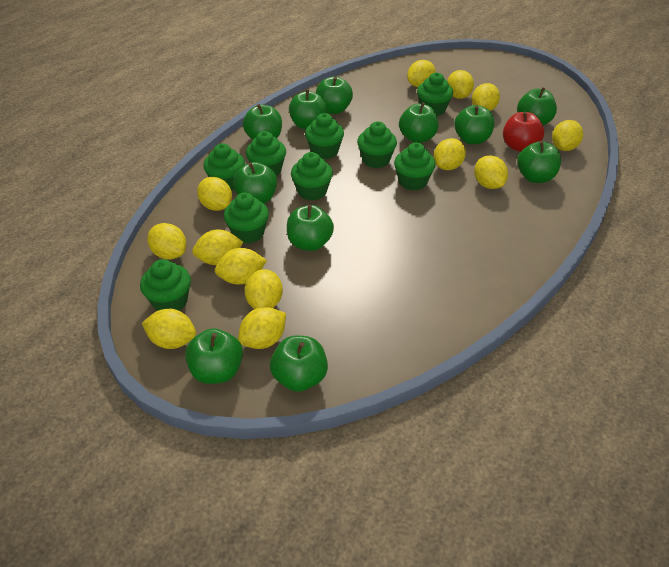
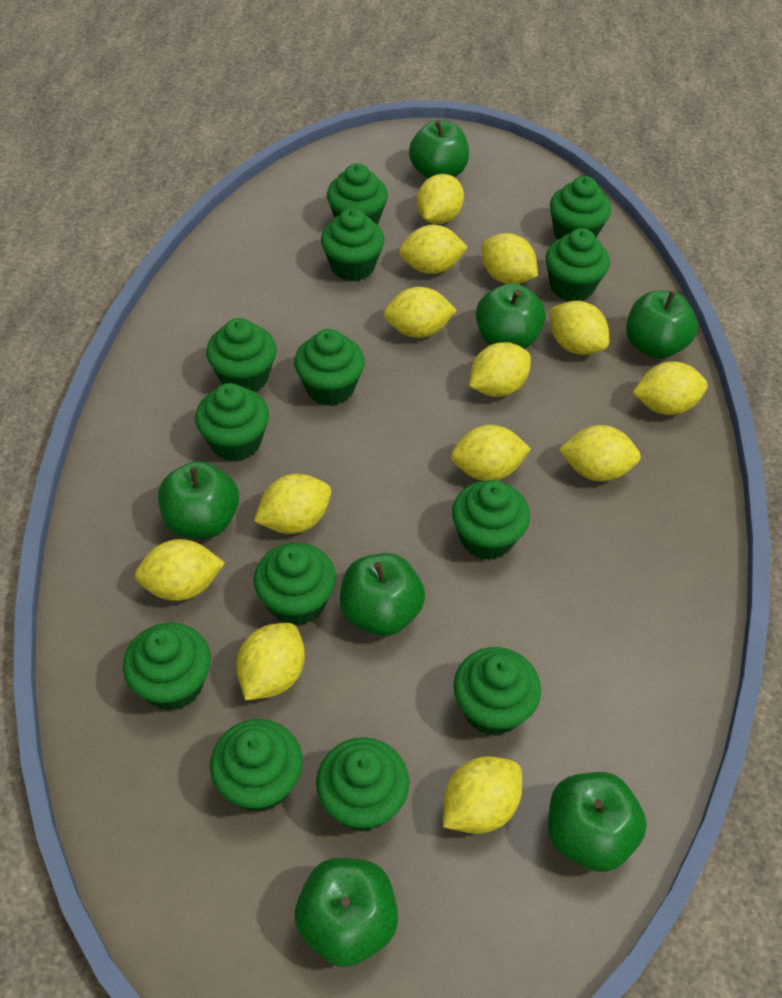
green apple: 11 -> 7
green cupcake: 9 -> 13
red apple: 1 -> 0

